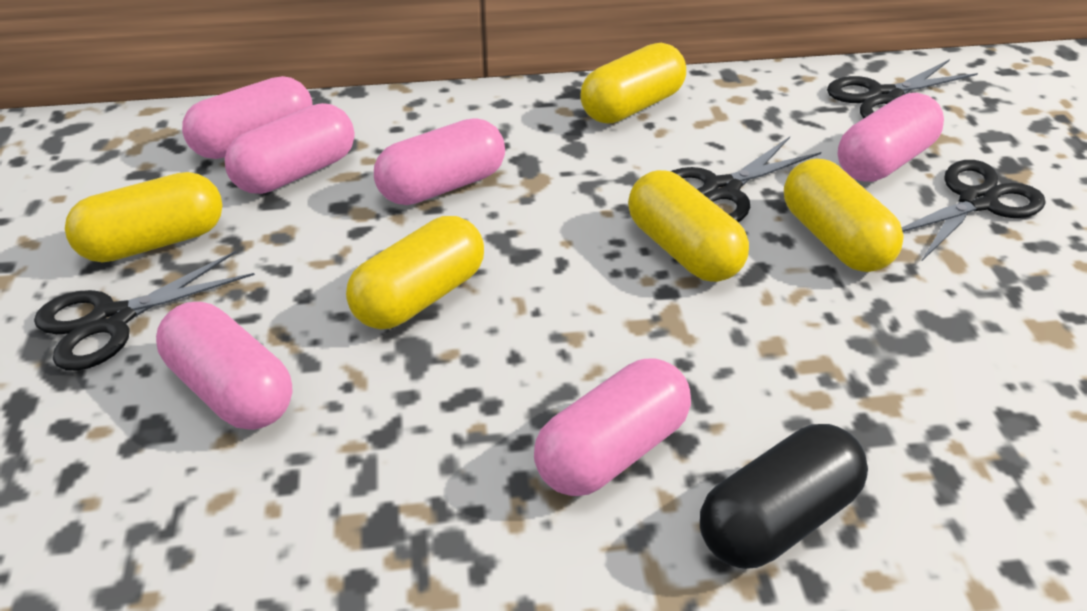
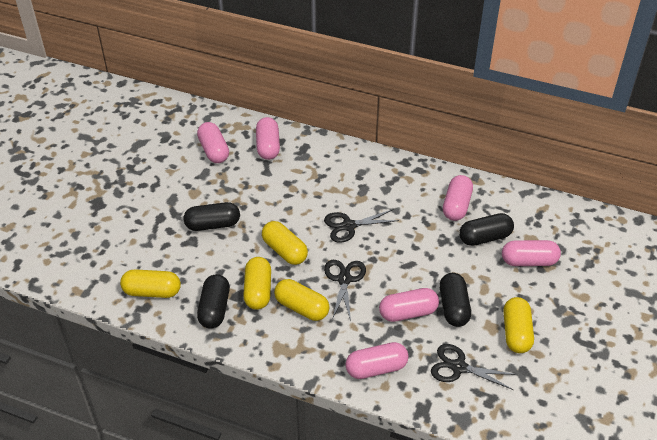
black capsule: 1 -> 4
black scissors: 4 -> 3

